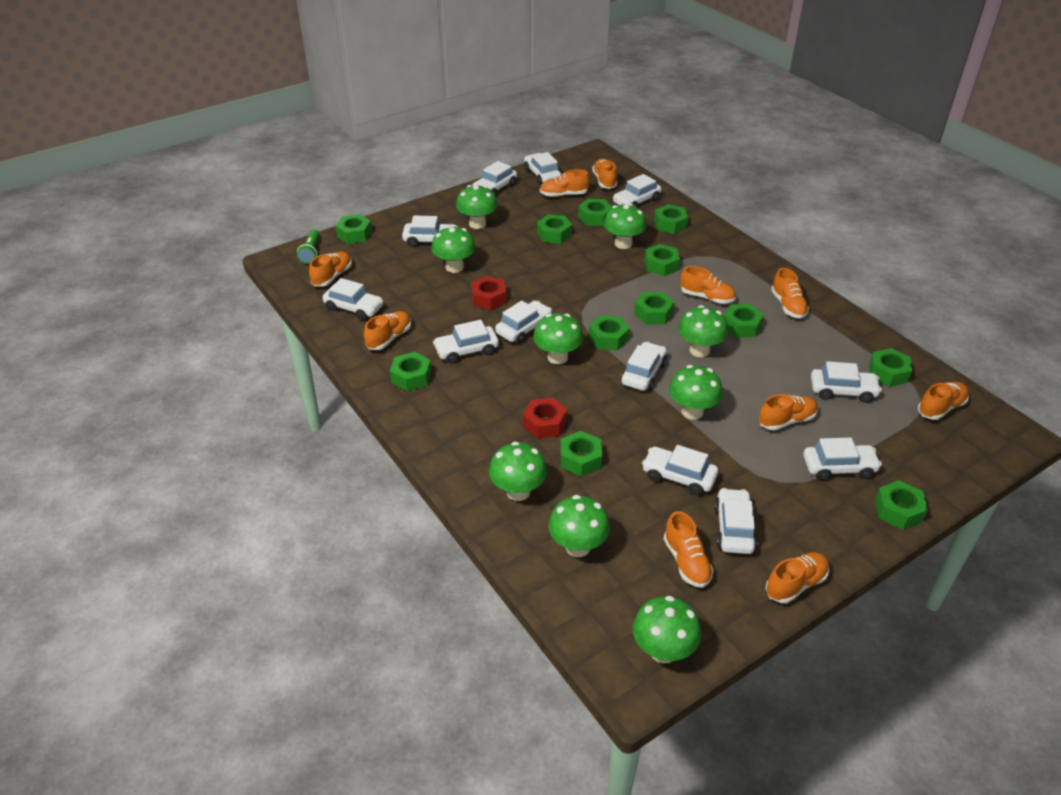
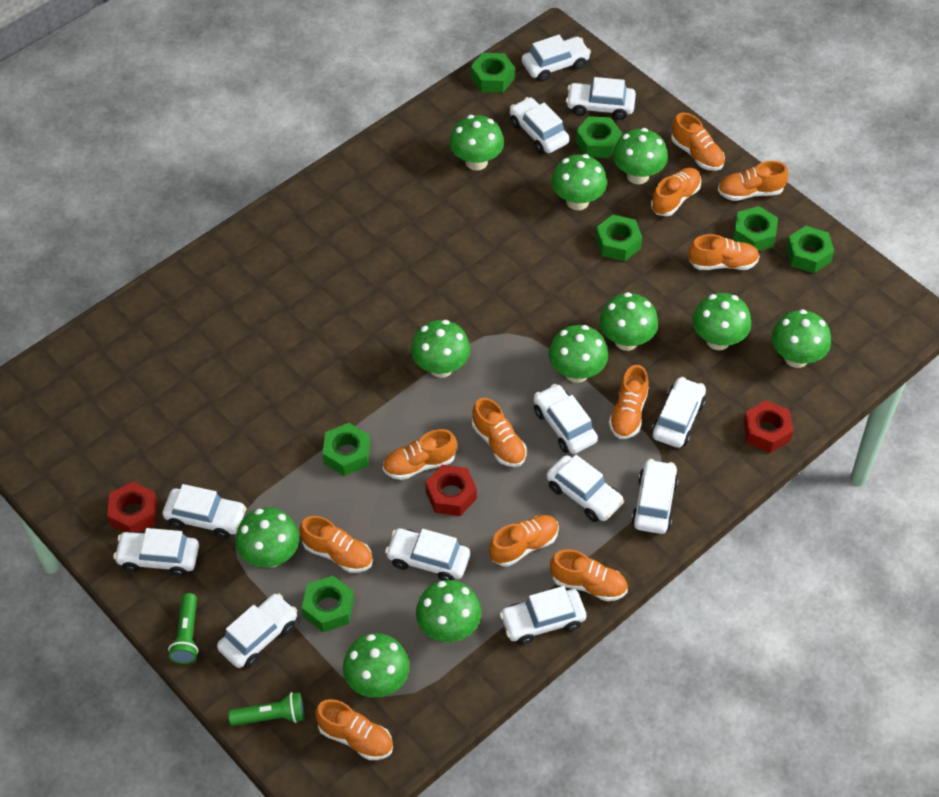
green flashlight: 1 -> 2
green mushroom: 9 -> 11
green nut: 12 -> 7
orange shoe: 10 -> 11
red nut: 2 -> 3

